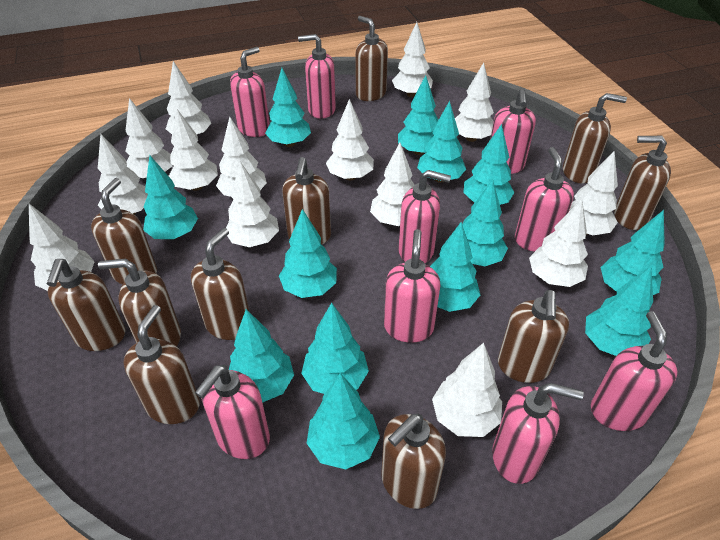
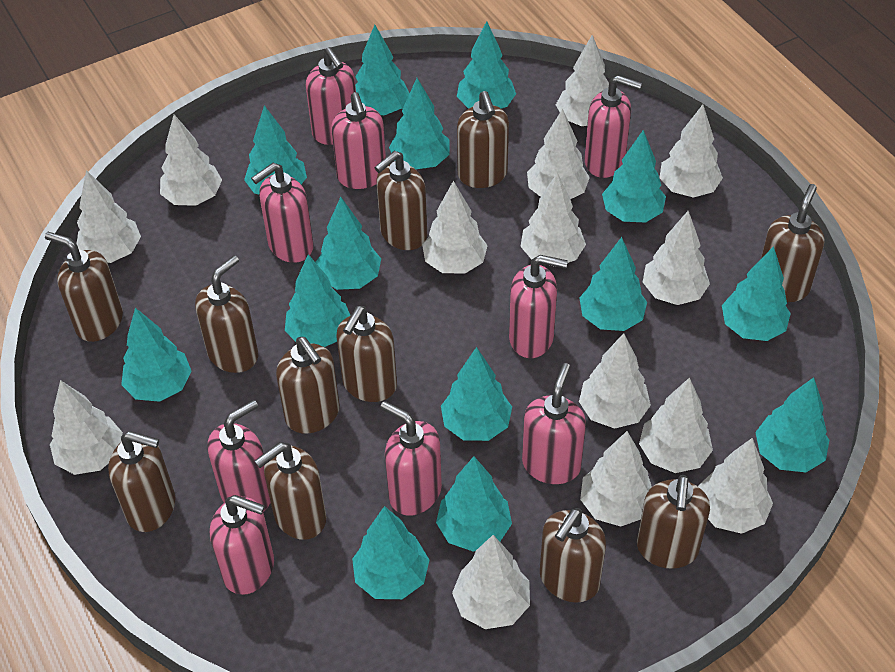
turquoise tree: 13 -> 14

